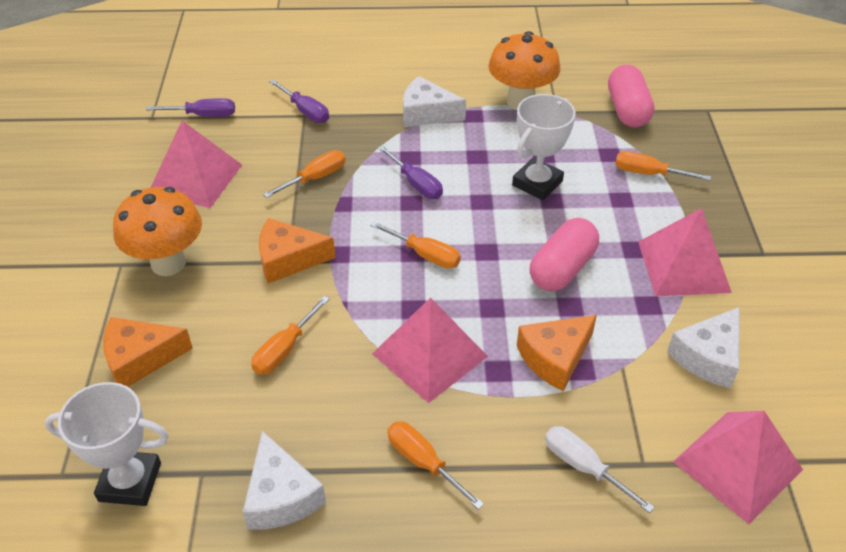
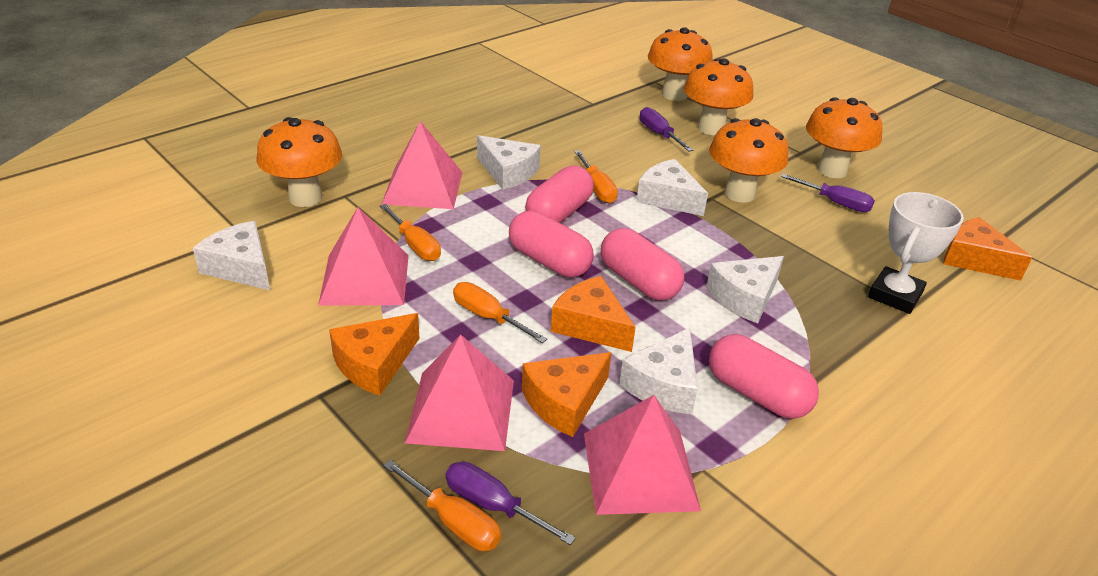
orange cheese: 3 -> 4
orange mushroom: 2 -> 5
orange screwdriver: 5 -> 4
pink capsule: 2 -> 4
white cheese: 3 -> 5
white screwdriver: 1 -> 0
white trophy: 2 -> 1

